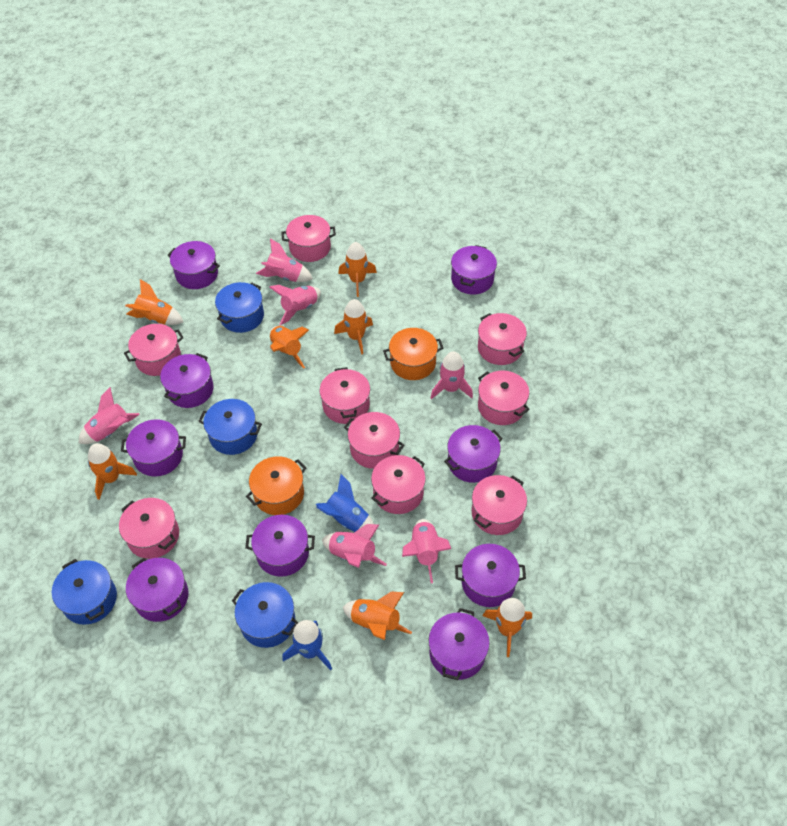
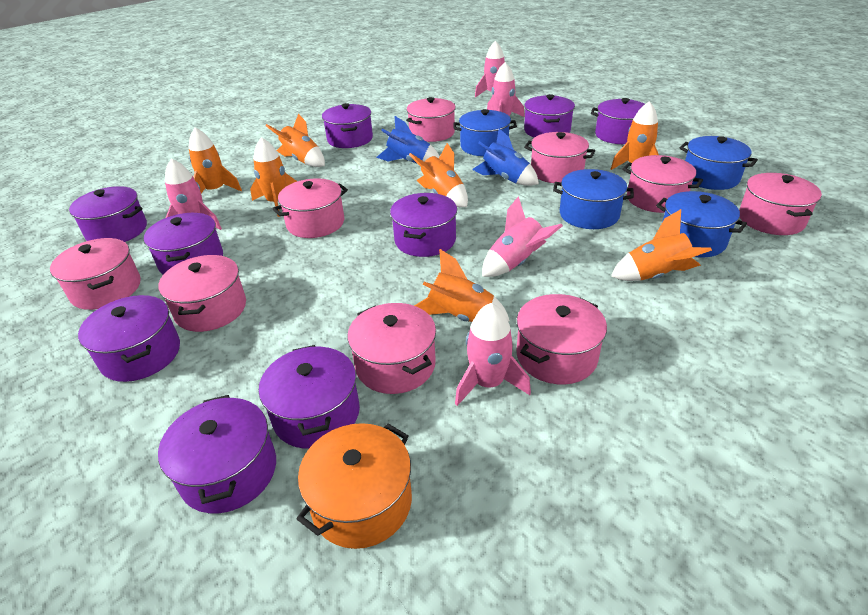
orange pot: 2 -> 1
pink rocket: 6 -> 5

